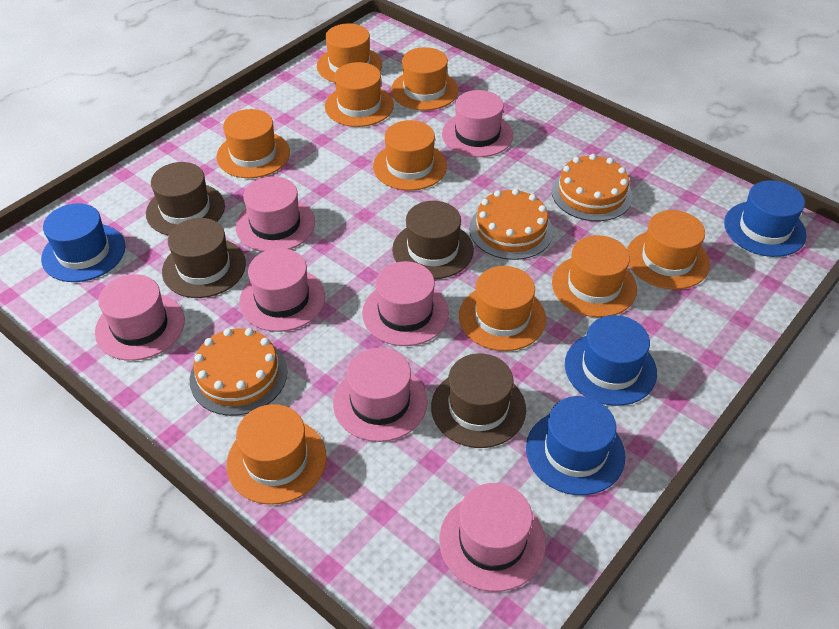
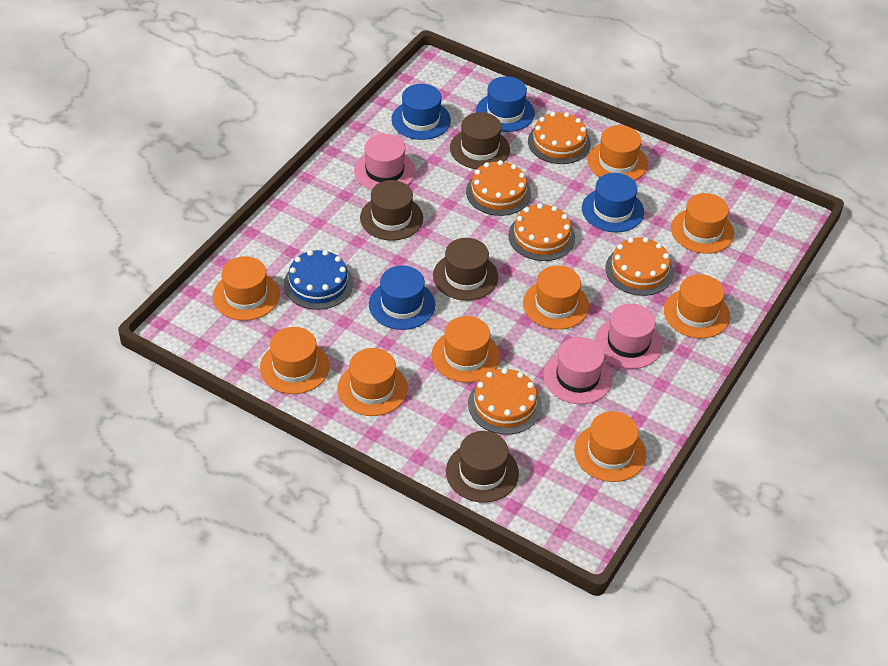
blue cake: 0 -> 1
orange cake: 3 -> 5
pink hat: 7 -> 3

